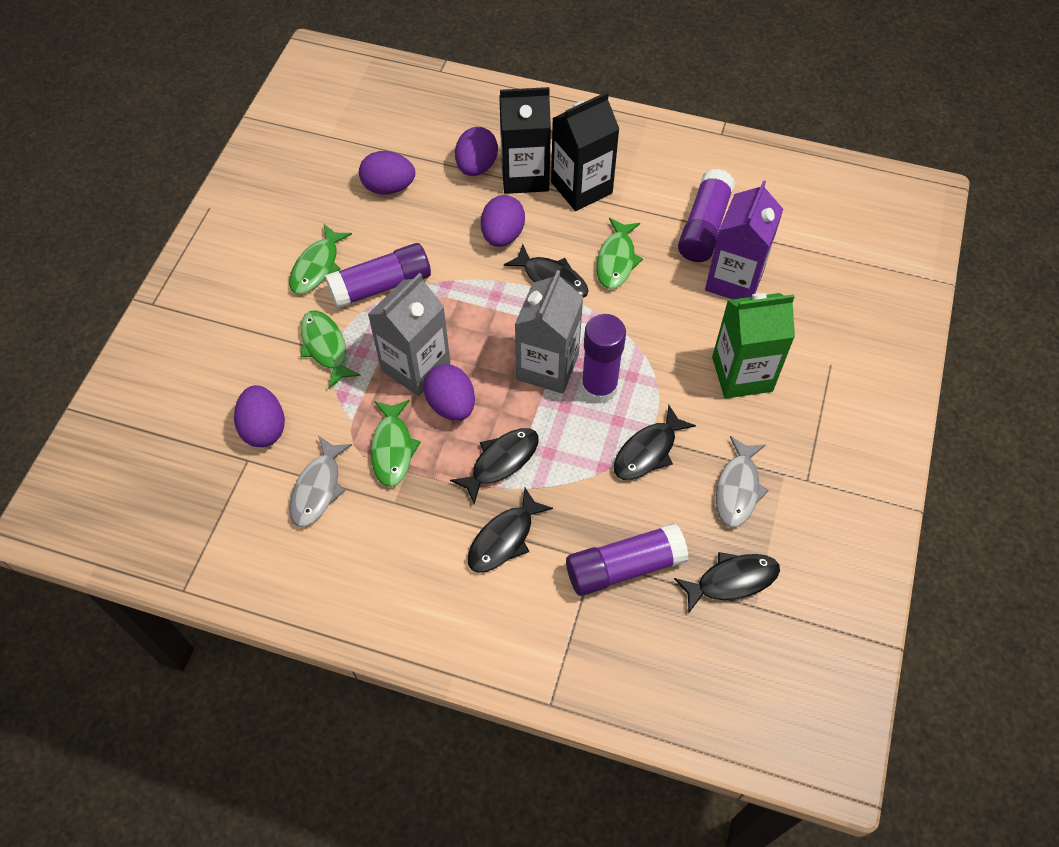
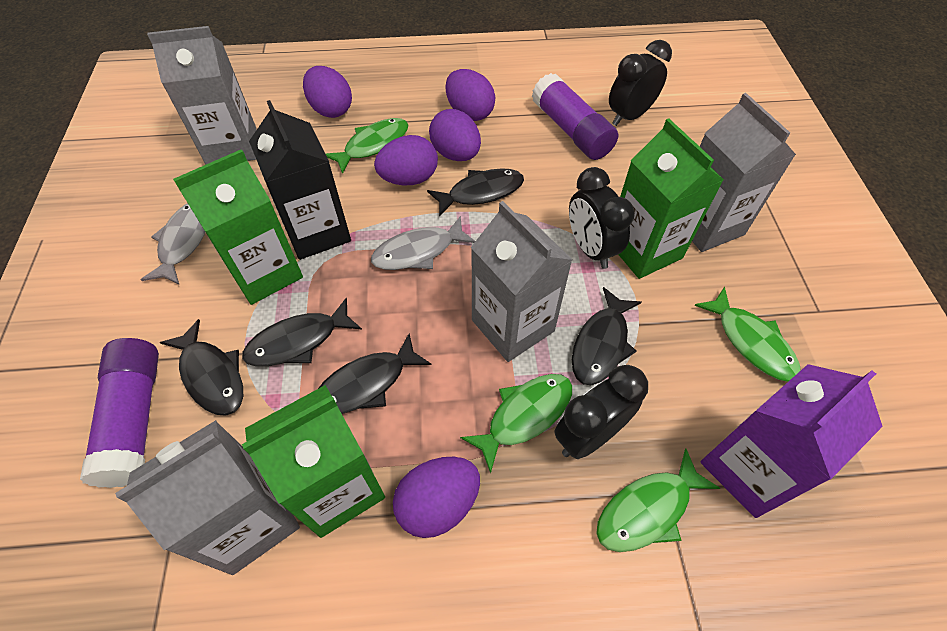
black carton: 2 -> 1
black clock: 0 -> 3
green carton: 1 -> 3
grey carton: 2 -> 4
purple glue stick: 4 -> 2

